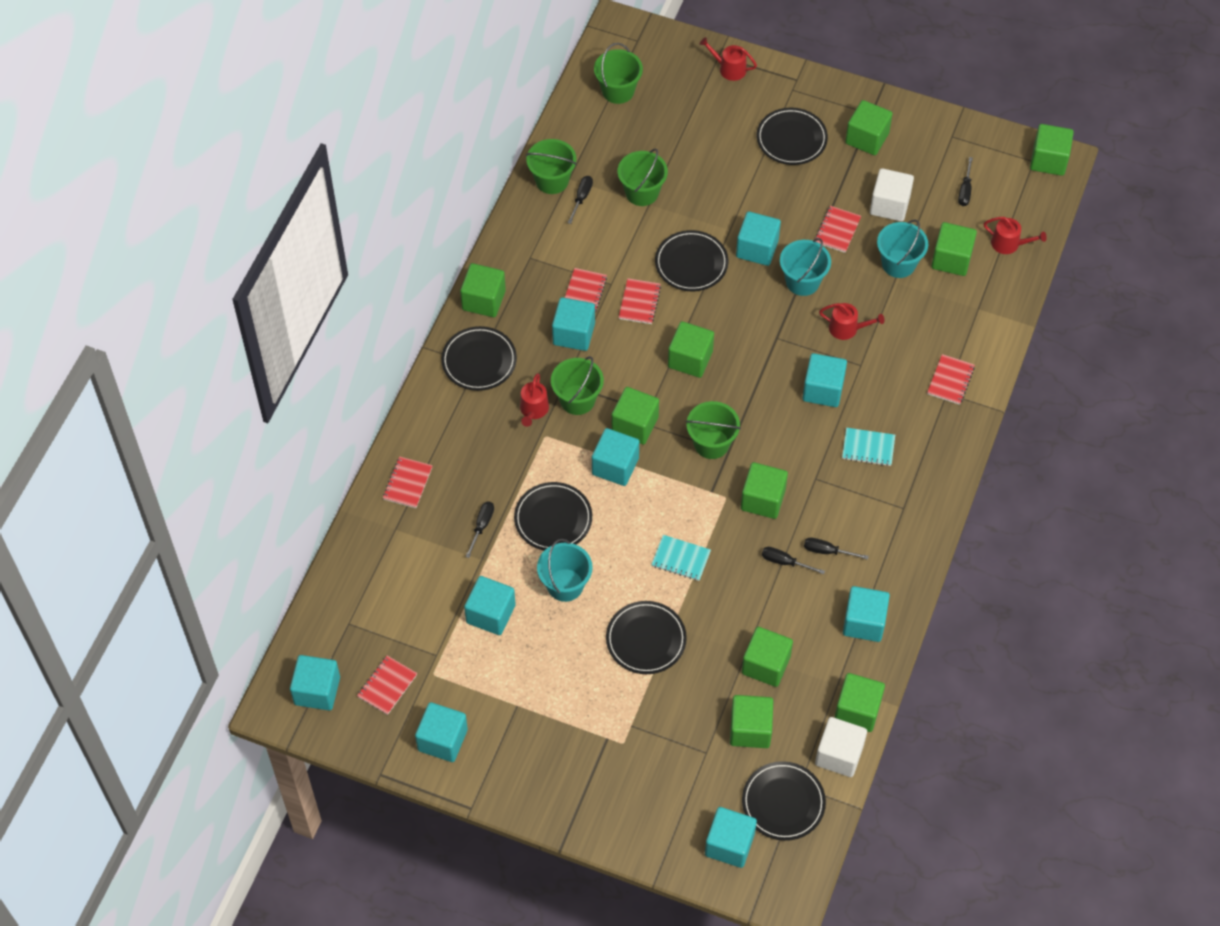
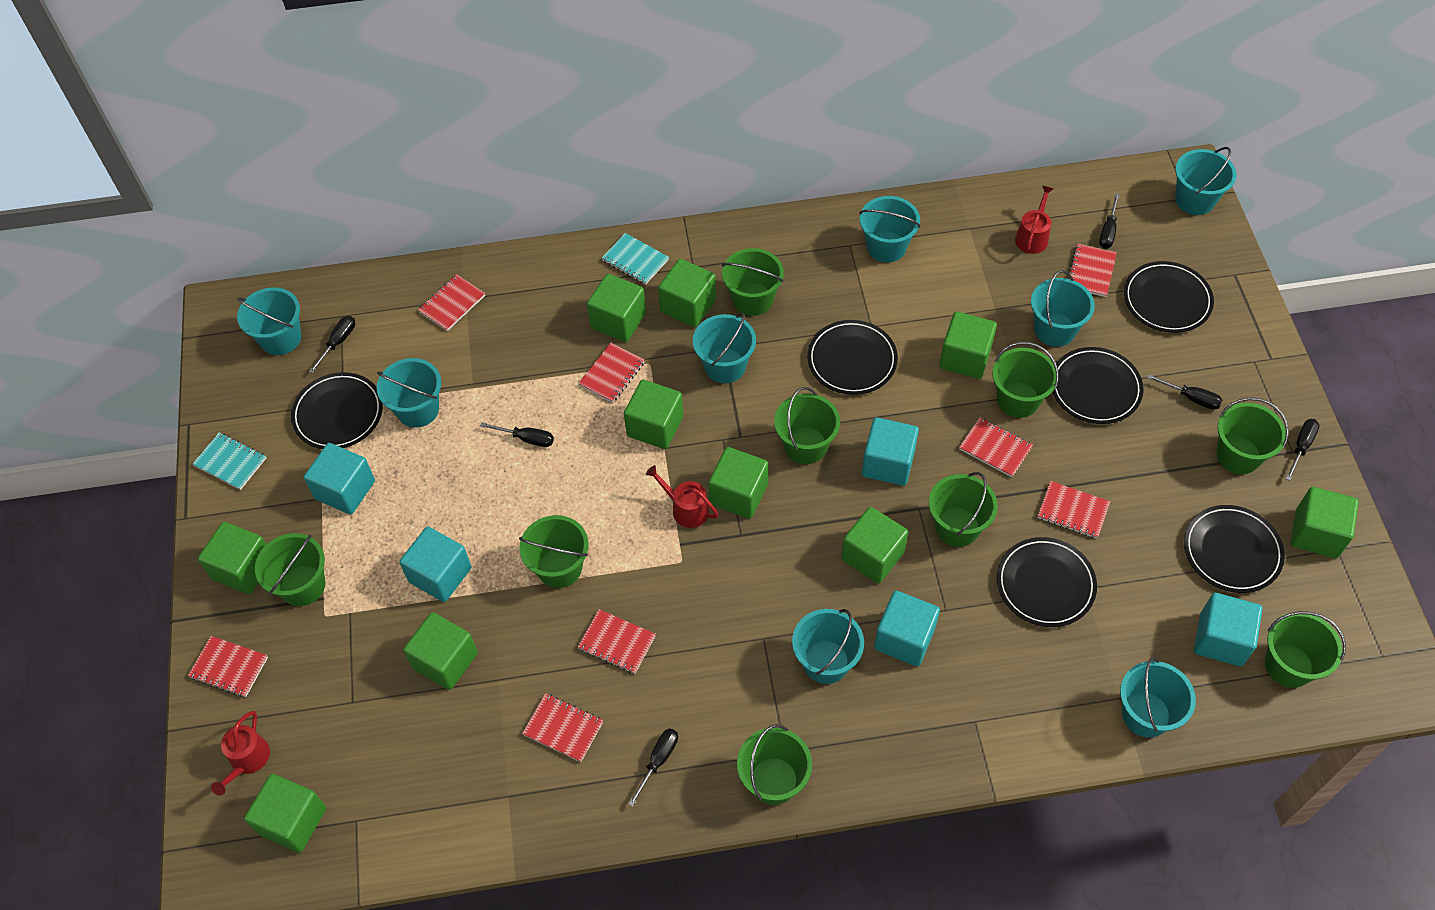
black screwdriver: 5 -> 6
green bucket: 5 -> 9
red notebook: 6 -> 8
red watering can: 4 -> 3
turquoise bucket: 3 -> 8
turquoise cube: 9 -> 5
white cube: 2 -> 0

